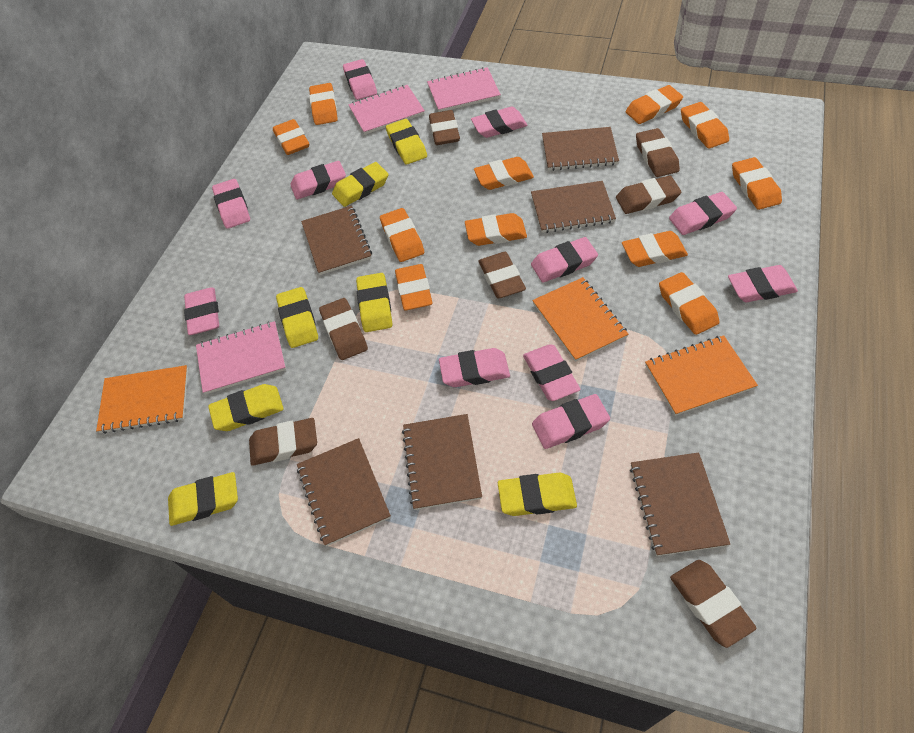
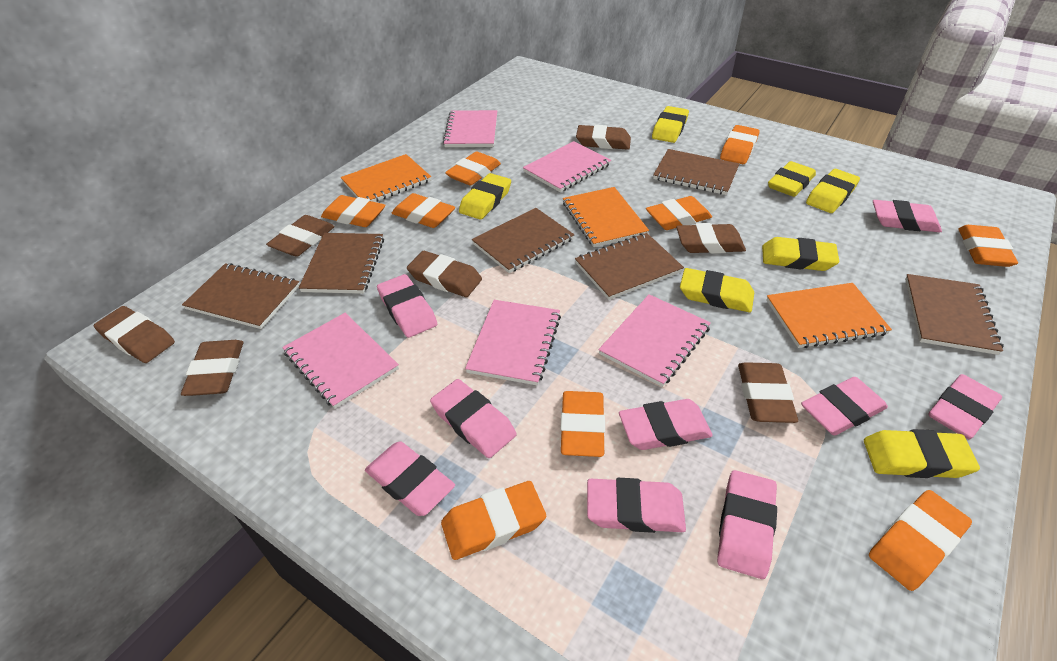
orange eraser: 11 -> 9
pink eraser: 11 -> 9
pink notebook: 3 -> 5

